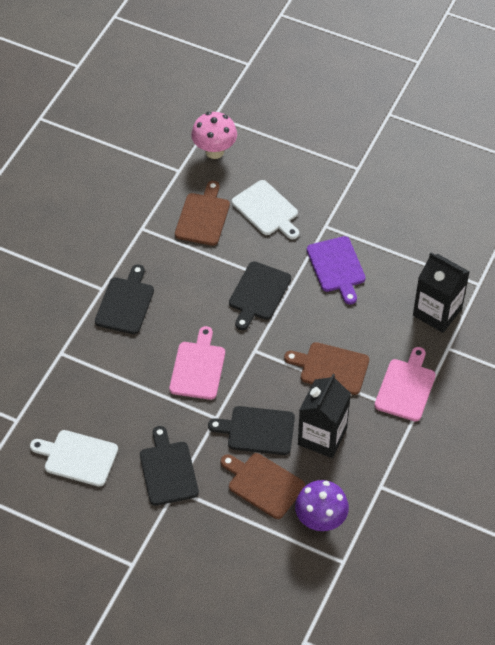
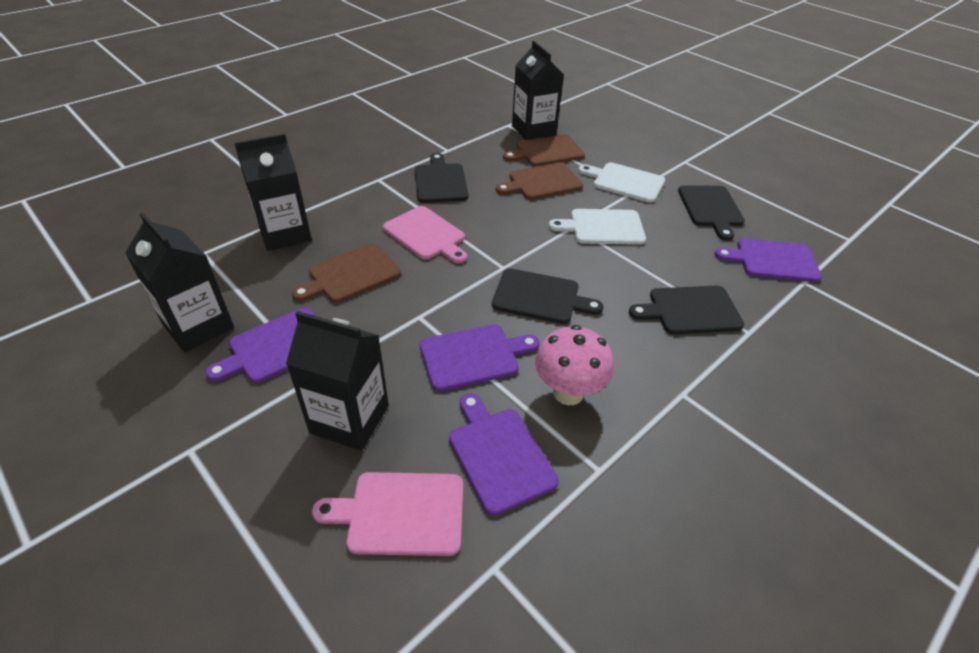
black carton: 2 -> 4
purple cutting board: 1 -> 4
purple mushroom: 1 -> 0

